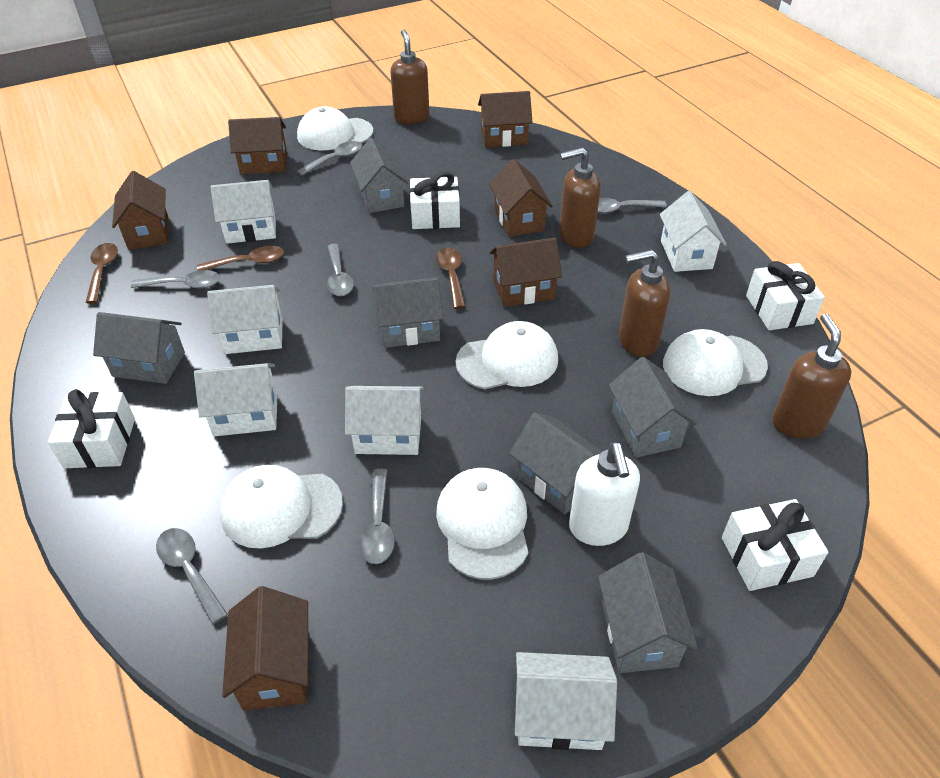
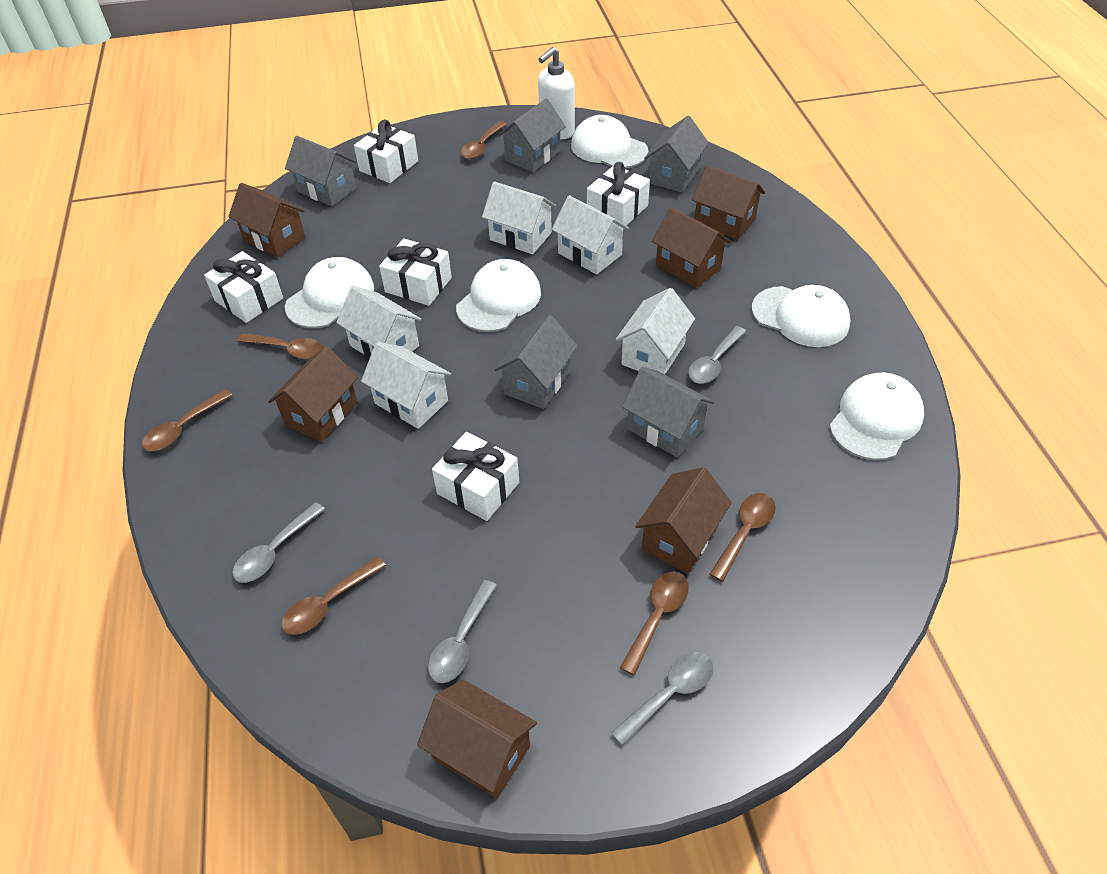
brown soap dispenser: 4 -> 0
brown spoon: 3 -> 6
grey house: 6 -> 5
grey spoon: 6 -> 4
white gift: 4 -> 5
white house: 6 -> 5

